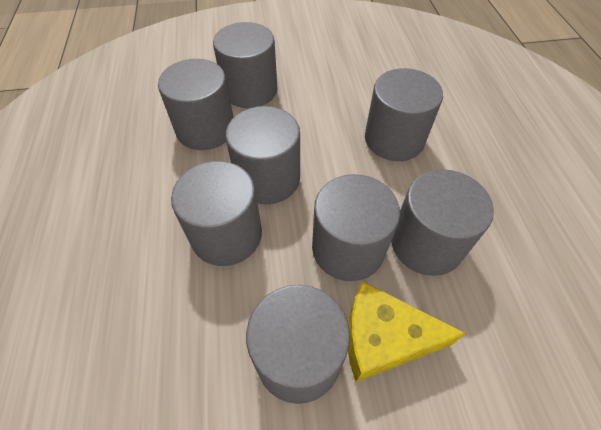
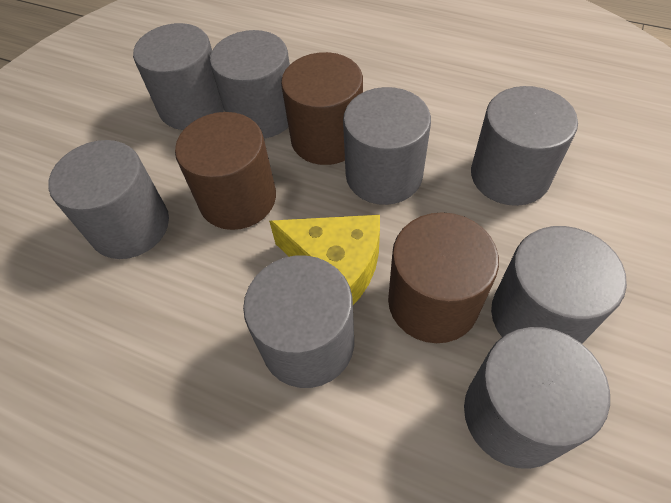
brown cylinder: 0 -> 3

